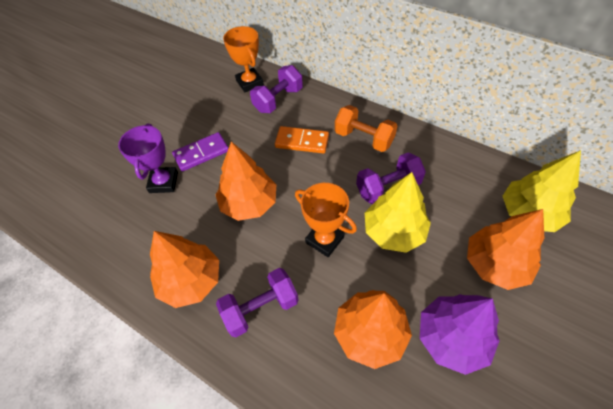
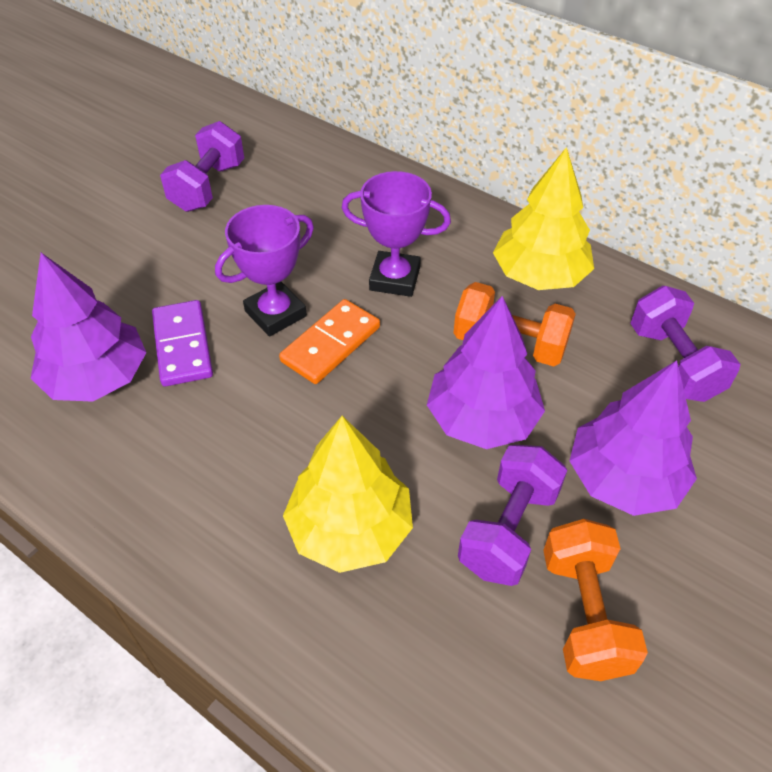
orange dumbbell: 1 -> 2
orange tree: 4 -> 0
orange trophy: 2 -> 0
purple tree: 1 -> 3
purple trophy: 1 -> 2

